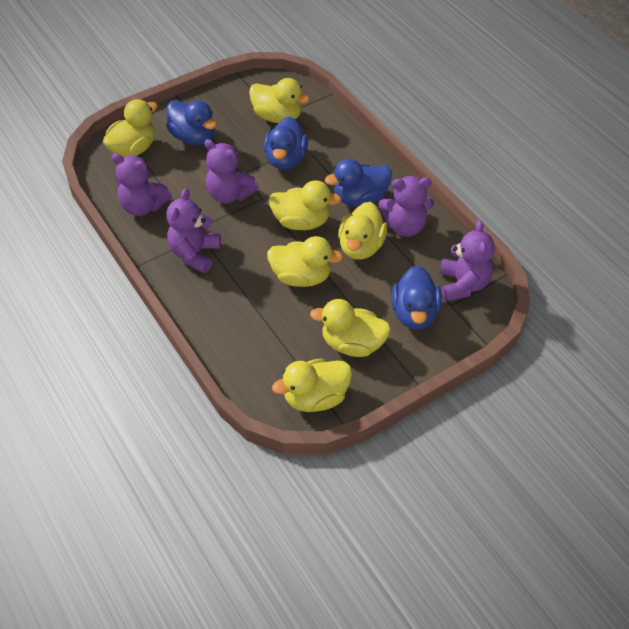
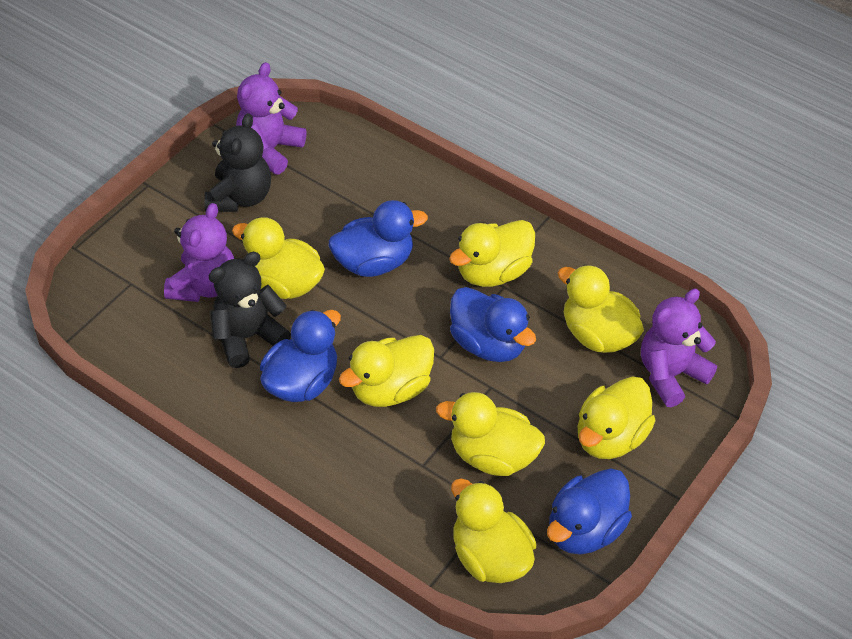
black teddy bear: 0 -> 2
purple teddy bear: 5 -> 3

